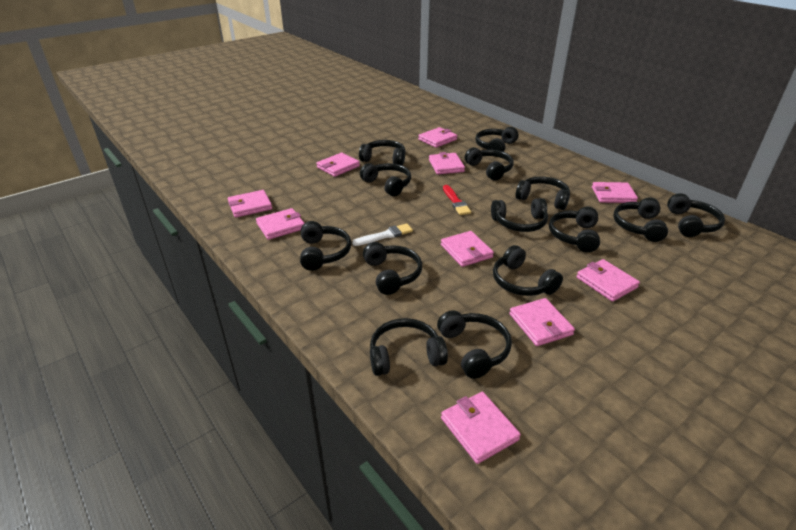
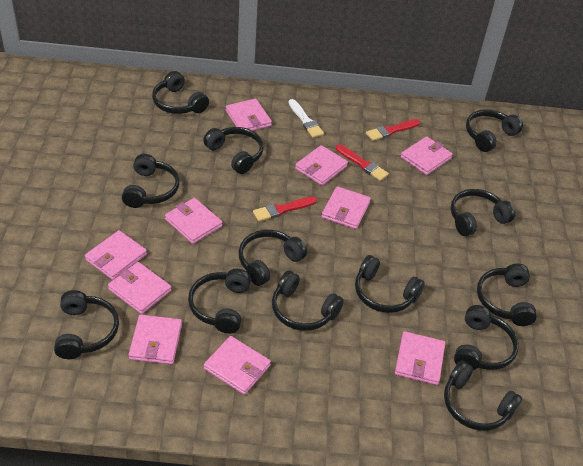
black headphones: 14 -> 13
red brush: 1 -> 3

